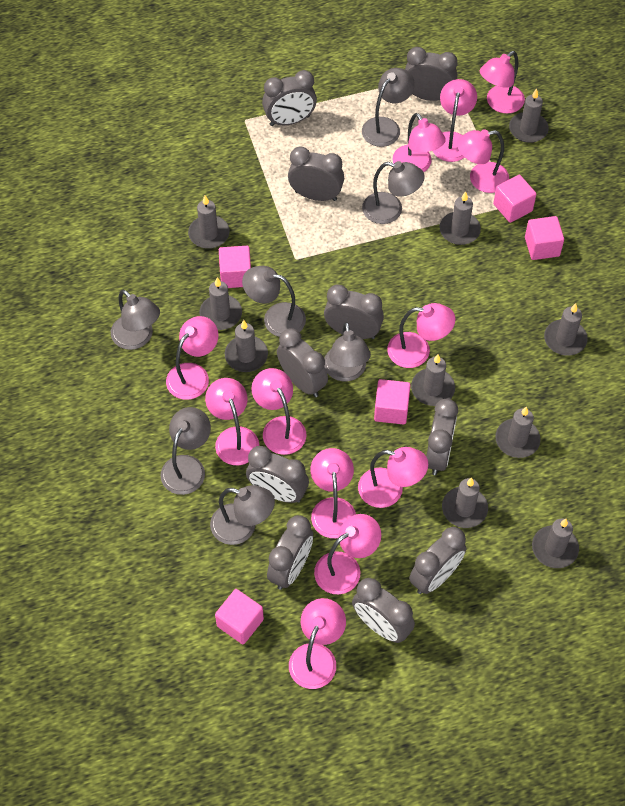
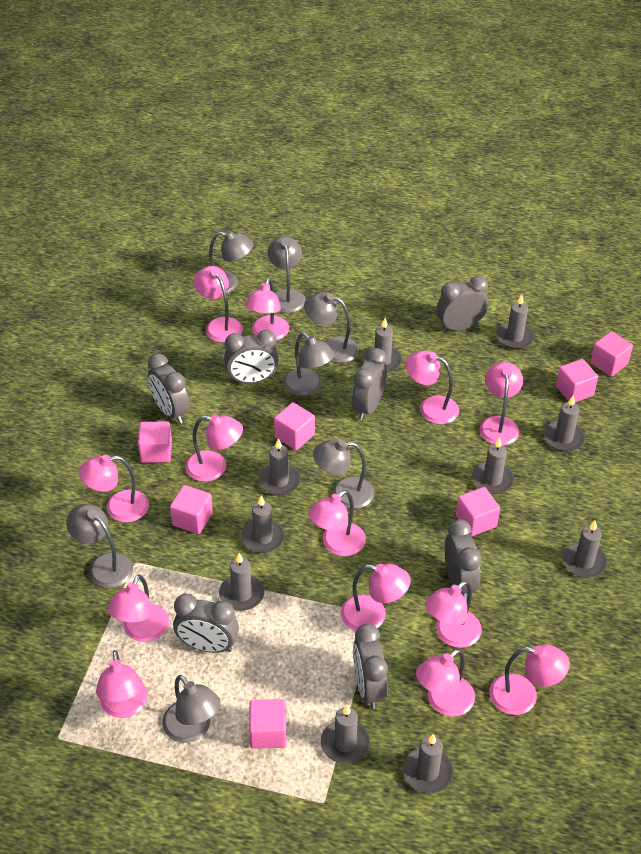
grey clock: 10 -> 7
pink cube: 5 -> 7
pink lamp: 12 -> 13

